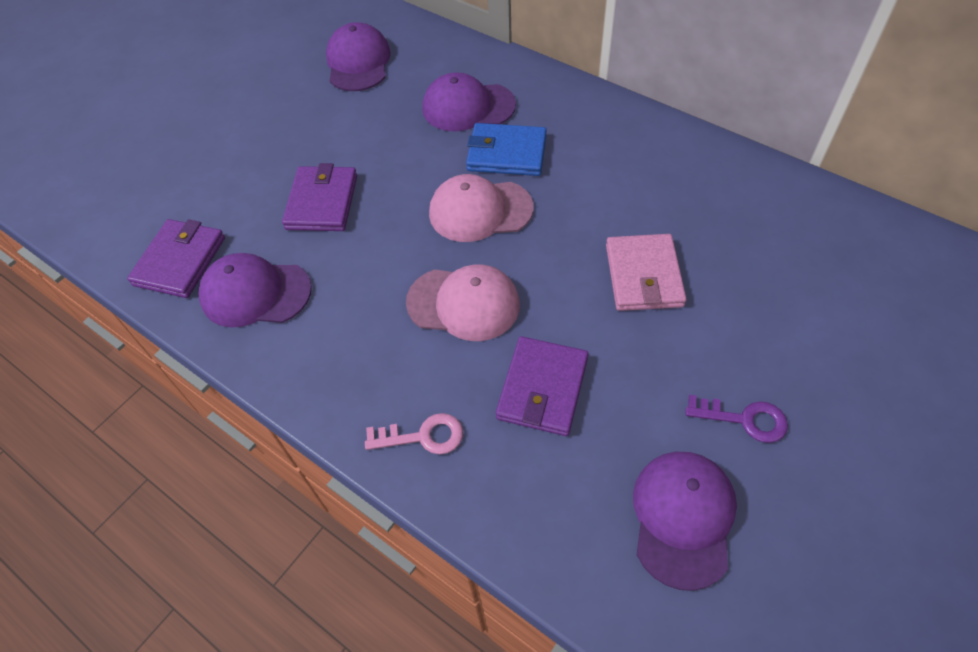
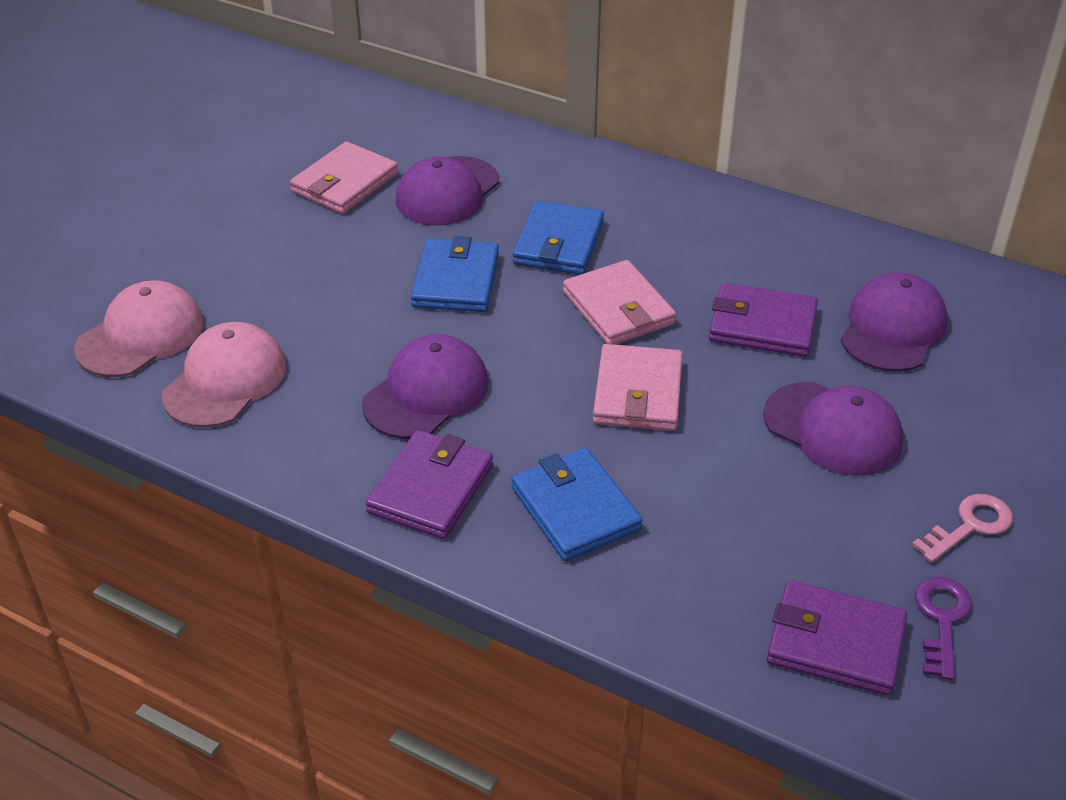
blue wallet: 1 -> 3
pink wallet: 1 -> 3

